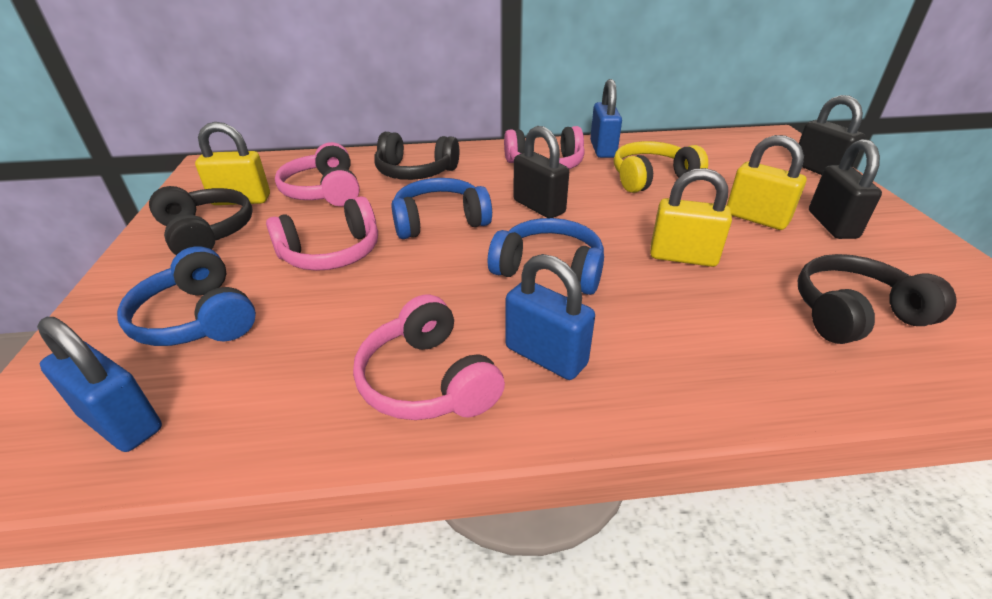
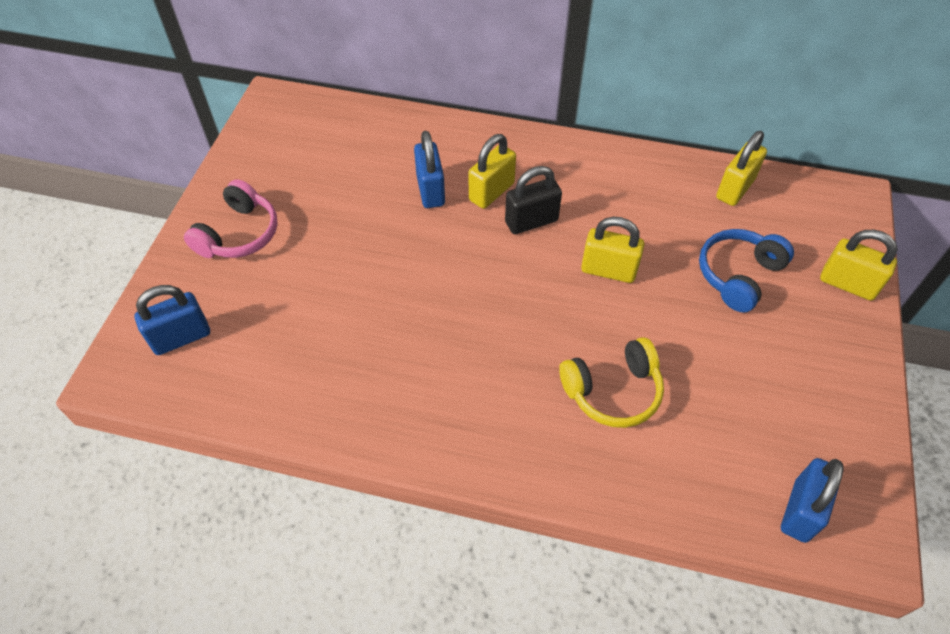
black headphones: 3 -> 0
black padlock: 3 -> 1
blue headphones: 3 -> 1
pink headphones: 4 -> 1
yellow padlock: 3 -> 4

